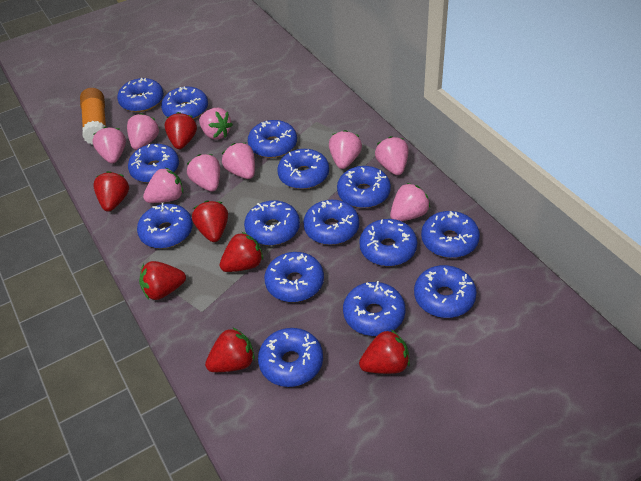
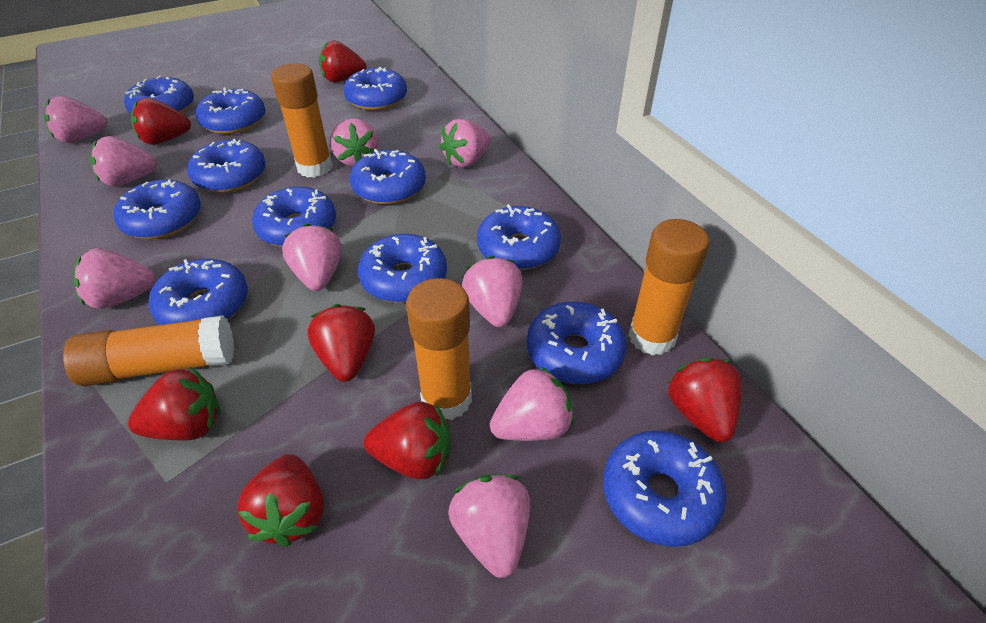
blue donut: 15 -> 12
orange glue stick: 1 -> 4

